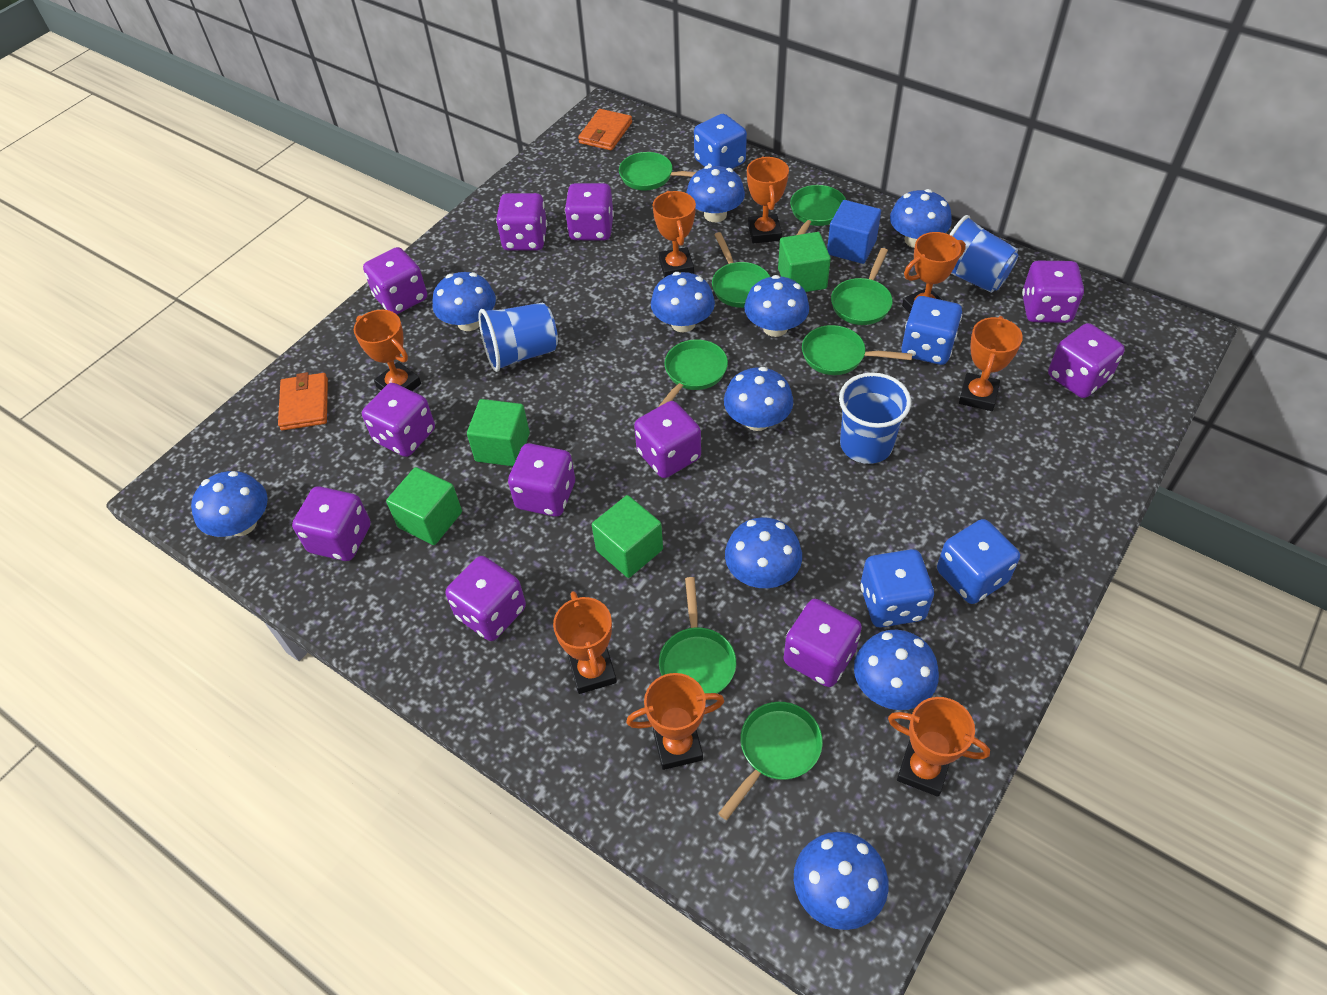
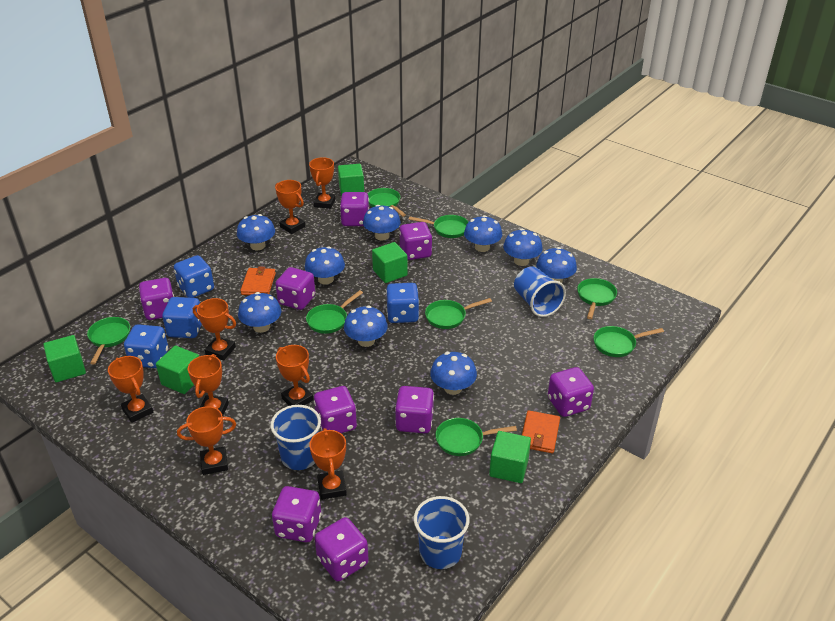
blue cube: 1 -> 0
blue mushroom: 10 -> 9
green cube: 4 -> 5
purple dice: 11 -> 9

